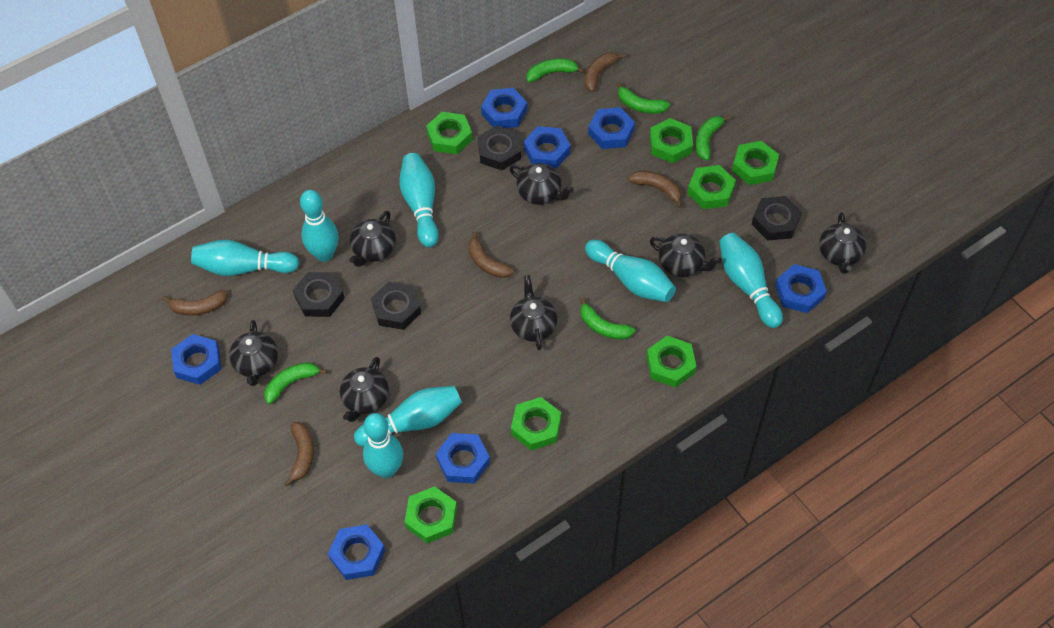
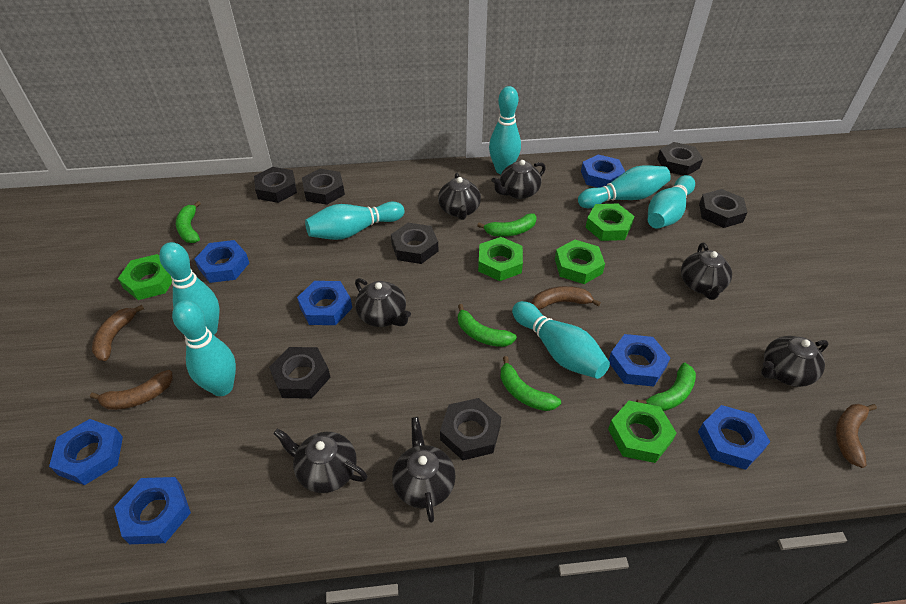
black nut: 4 -> 7
brown banana: 5 -> 4
green nut: 7 -> 5

